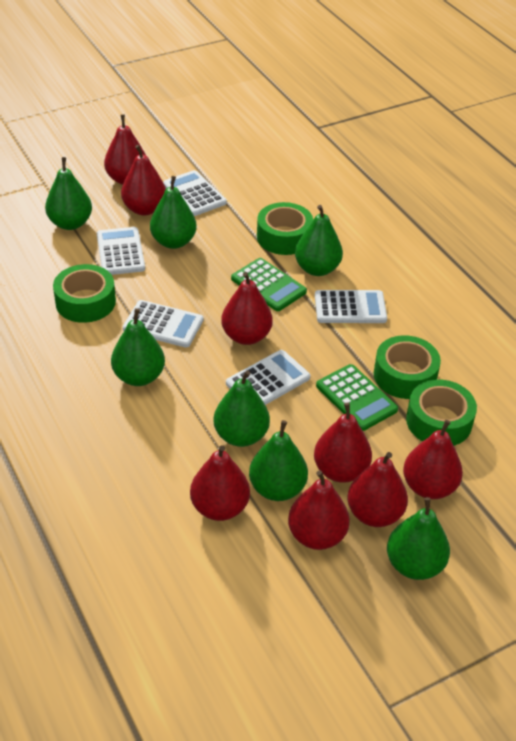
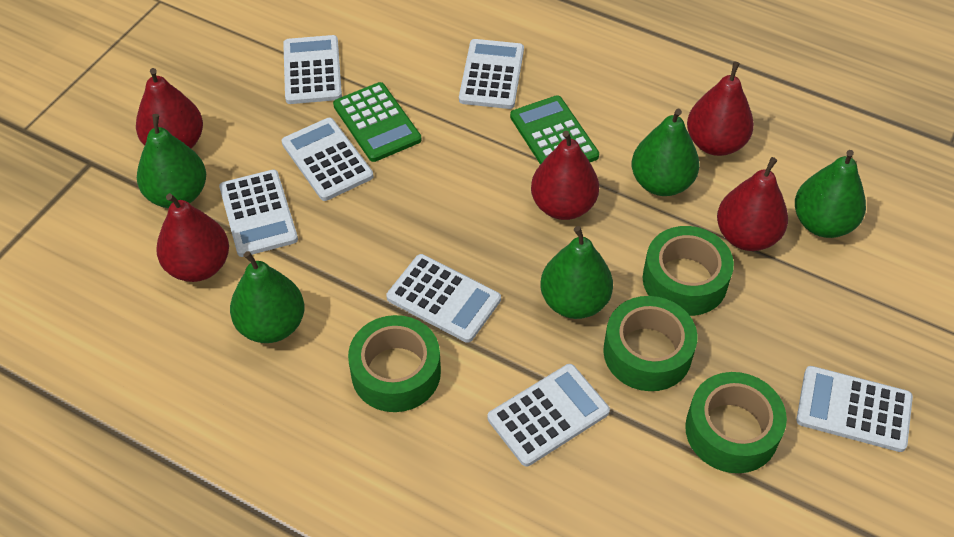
green pear: 7 -> 5
red pear: 8 -> 5
white calculator: 5 -> 7

